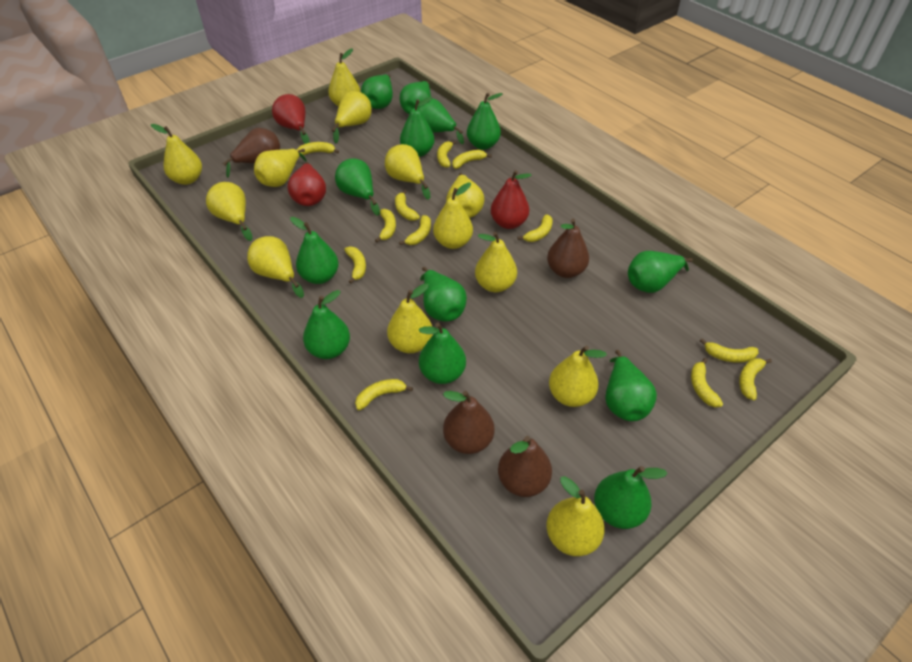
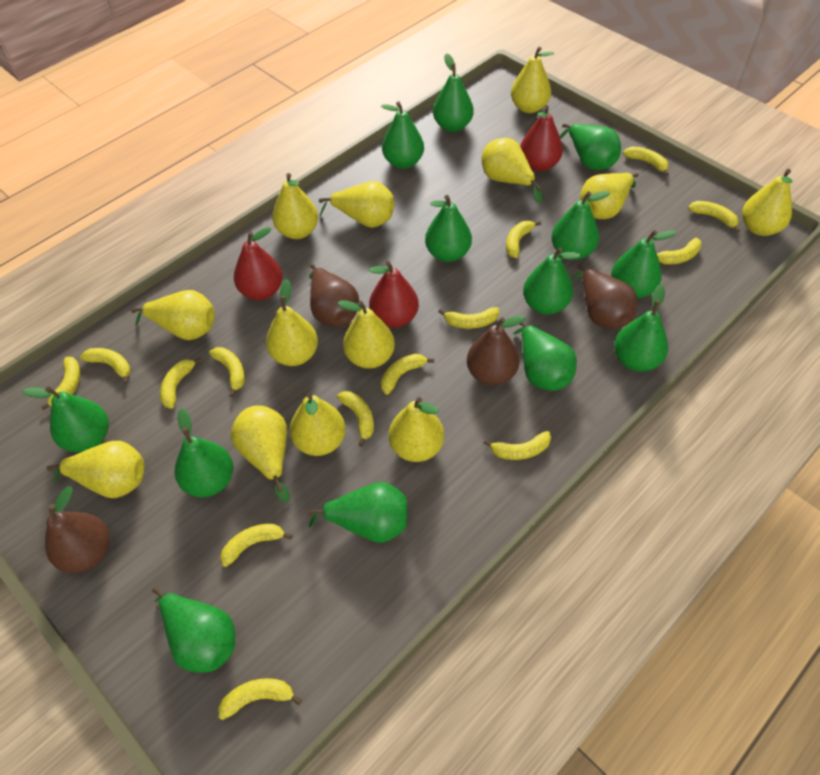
yellow banana: 12 -> 14

